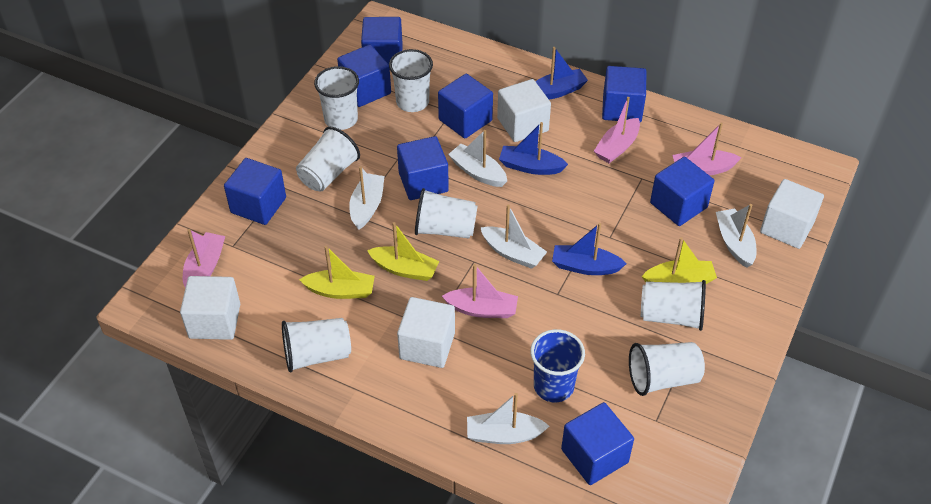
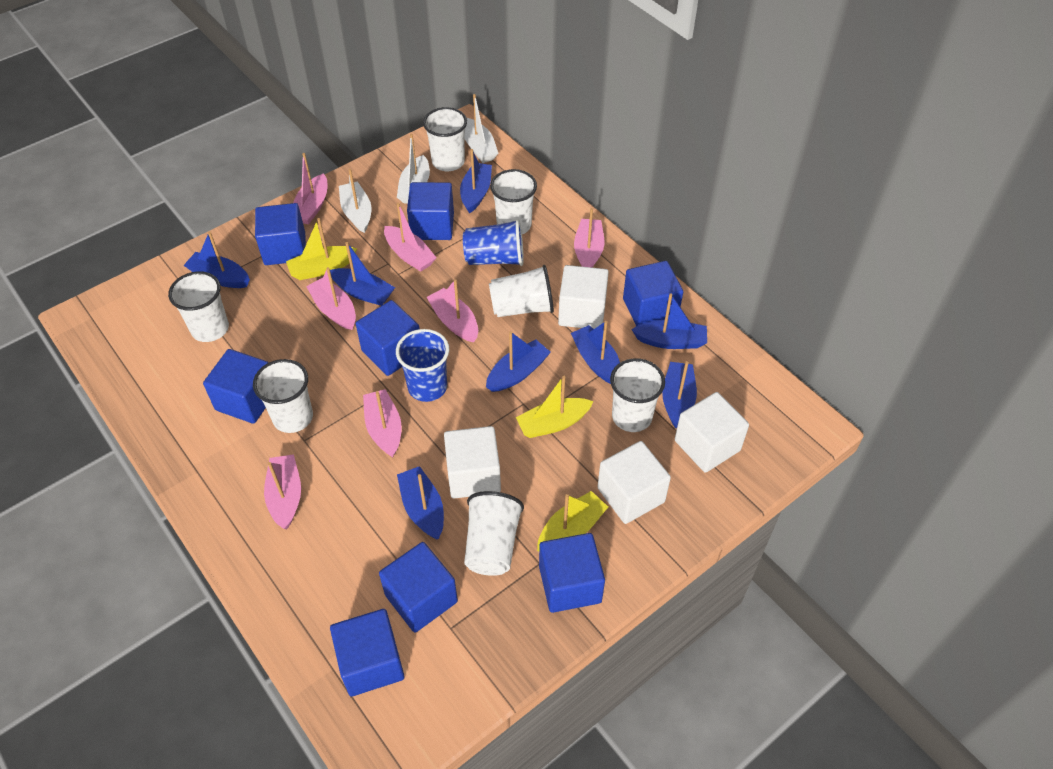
blue boat: 3 -> 8
blue cup: 1 -> 2
pink boat: 4 -> 7
white boat: 5 -> 3

